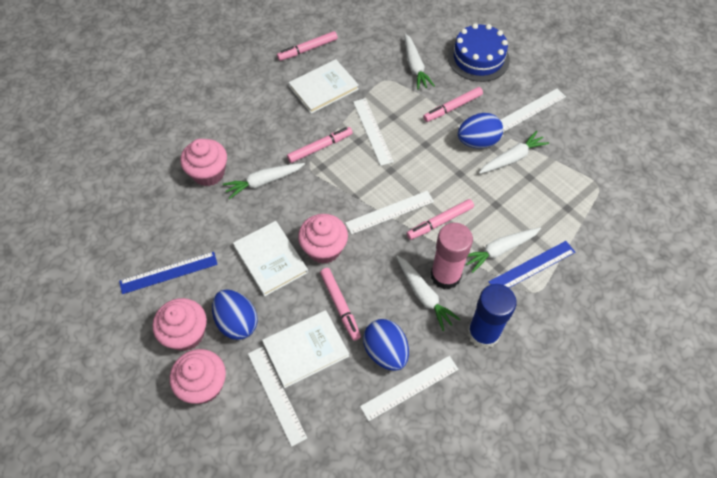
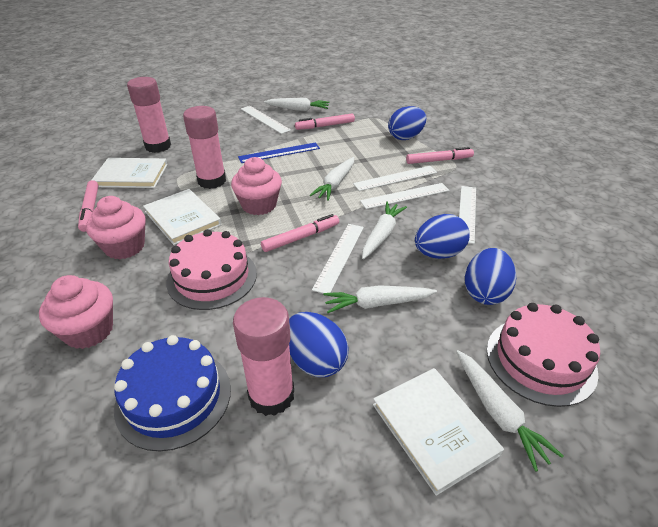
blue egg: 3 -> 4
blue glue stick: 1 -> 0
blue ruler: 2 -> 1
pink cake: 0 -> 2
pink cupcake: 4 -> 3
pink glue stick: 1 -> 3
pink marker: 5 -> 4

